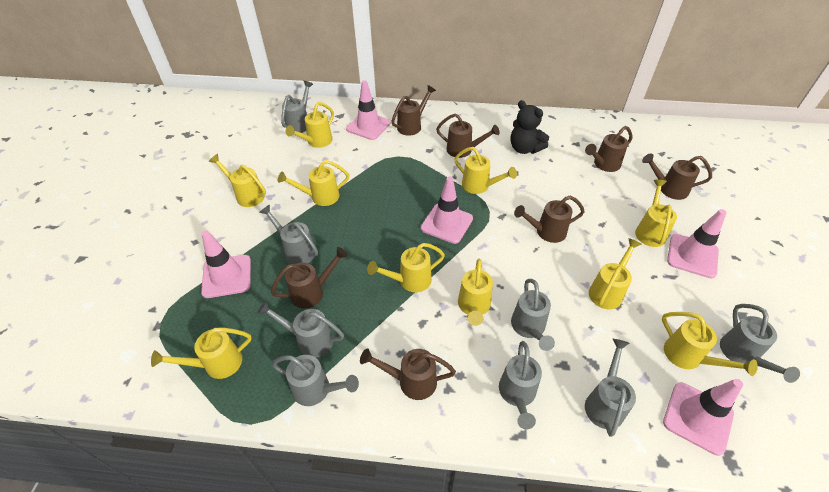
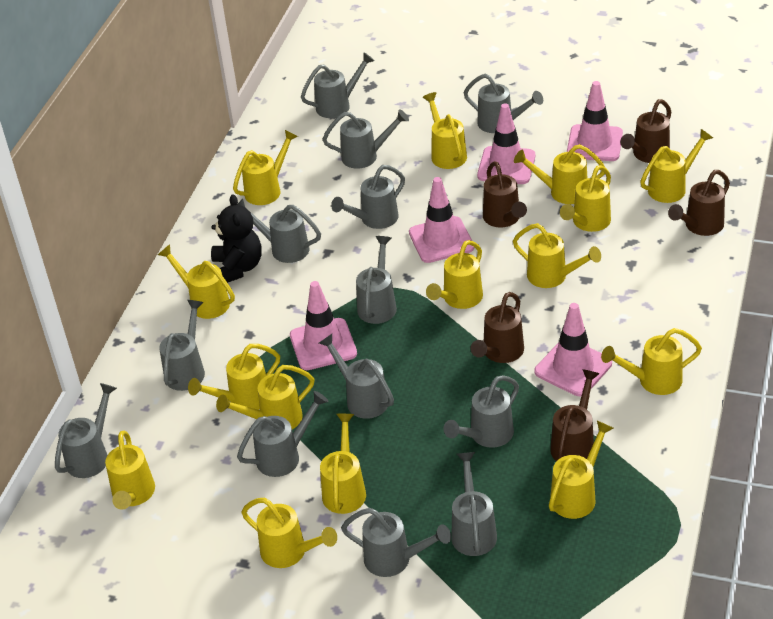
brown watering can: 7 -> 5
grey watering can: 8 -> 13
yellow watering can: 10 -> 15

